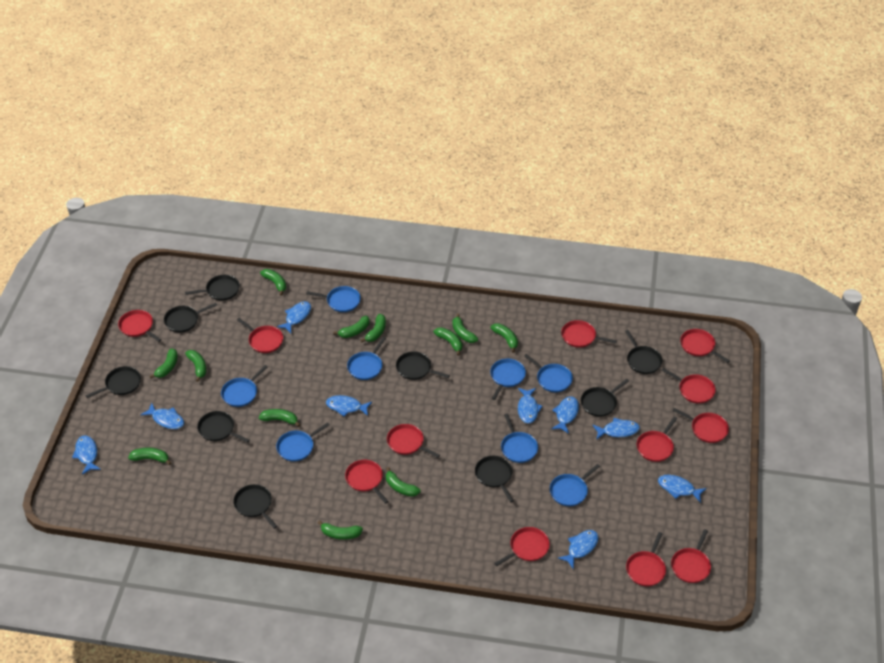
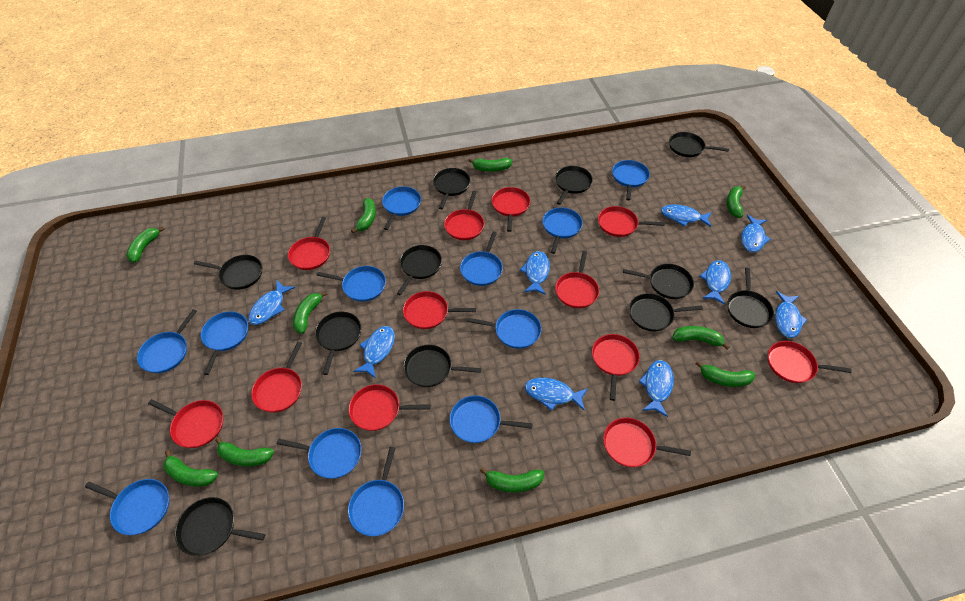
black pan: 9 -> 11
blue pan: 8 -> 12
green banana: 12 -> 10

